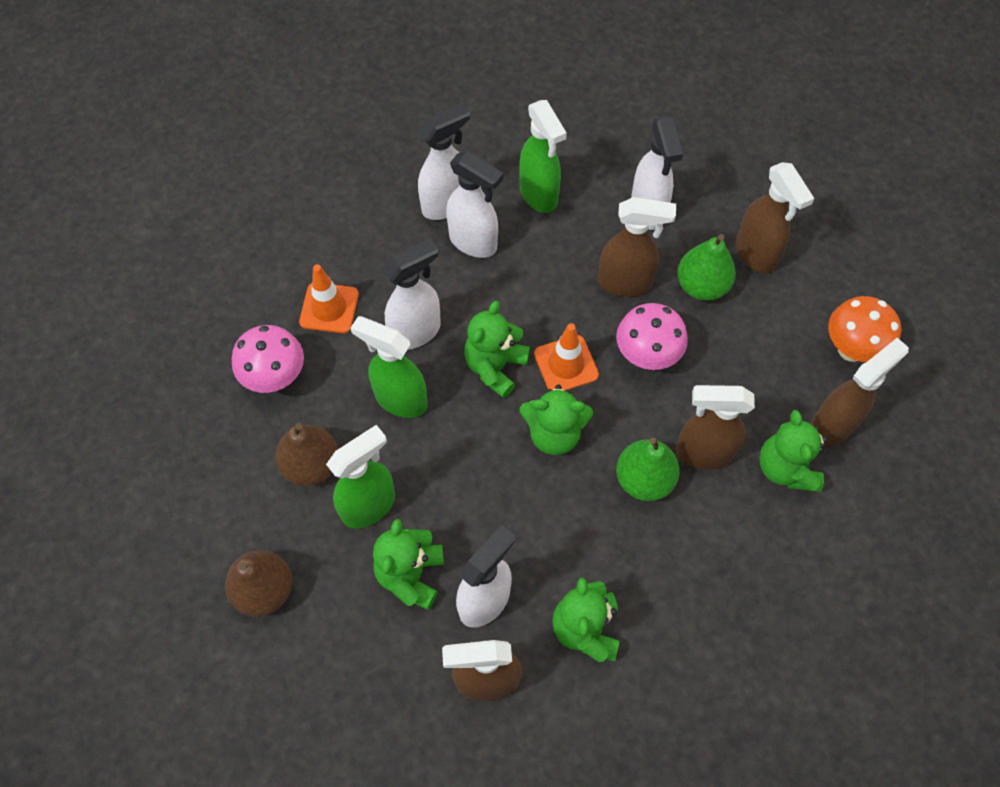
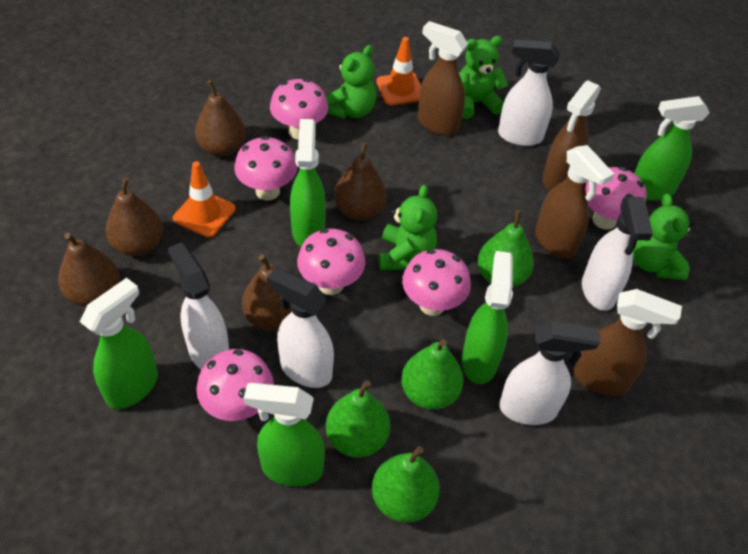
brown pear: 2 -> 5
brown spray bottle: 5 -> 4
green pear: 2 -> 4
green spray bottle: 3 -> 5
green teddy bear: 5 -> 4
orange mushroom: 1 -> 0
pink mushroom: 2 -> 6

